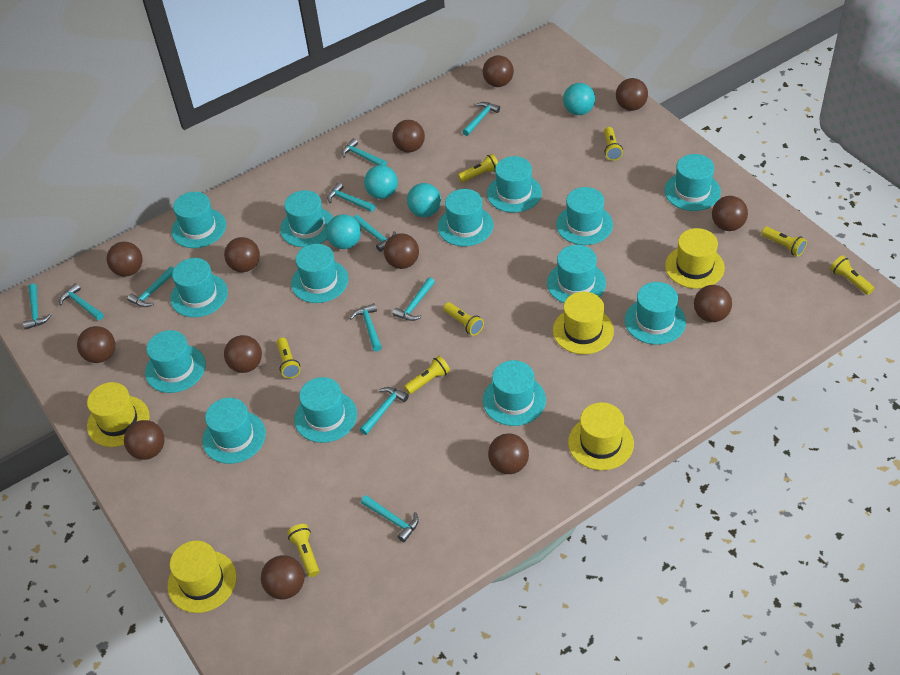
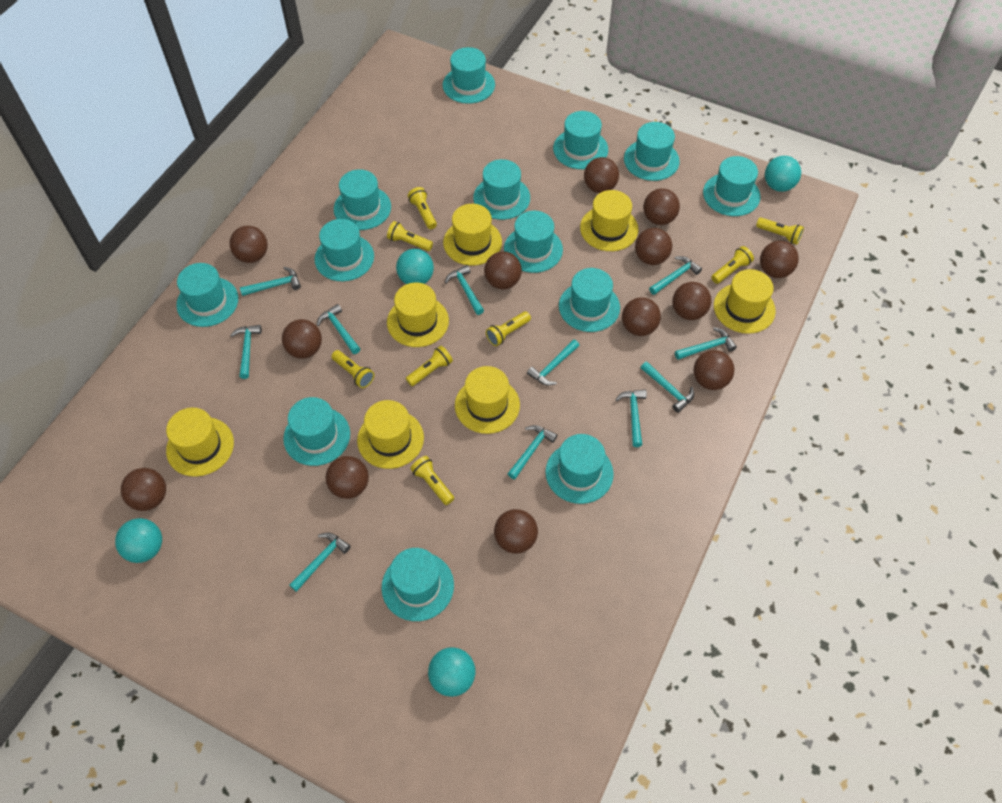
turquoise hat: 14 -> 13
yellow hat: 5 -> 7

